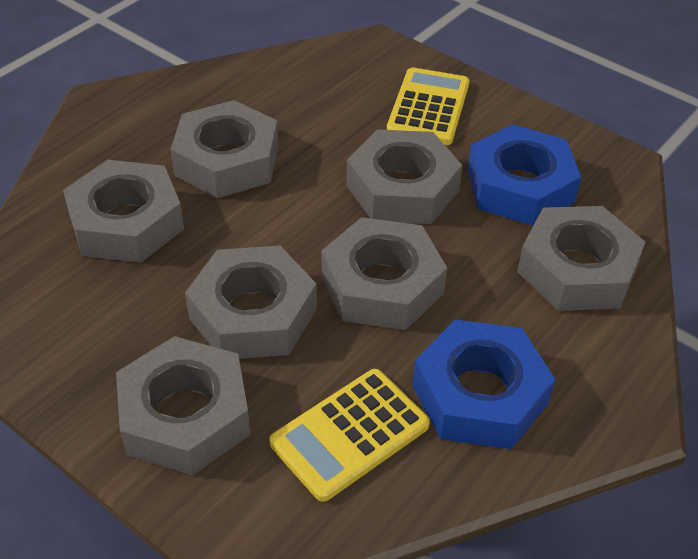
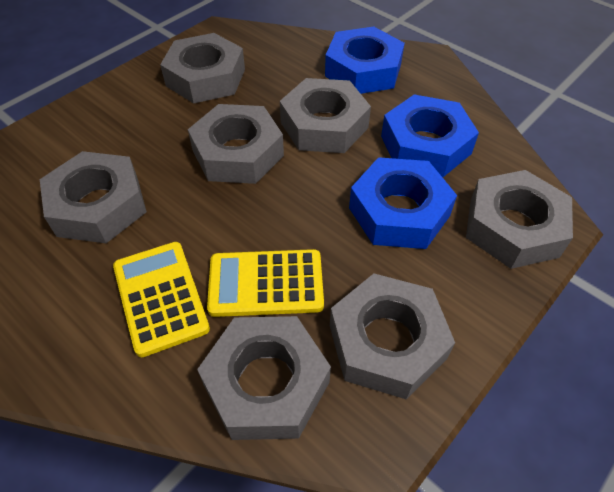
blue nut: 2 -> 3

